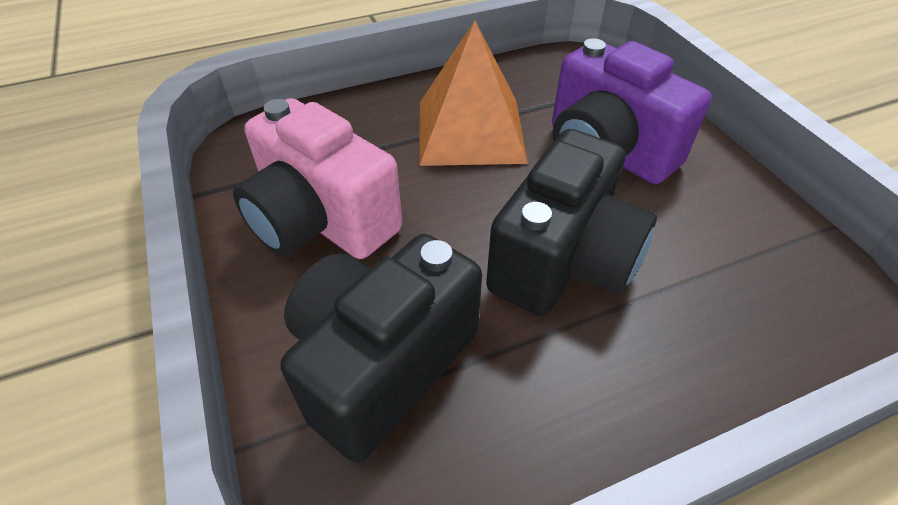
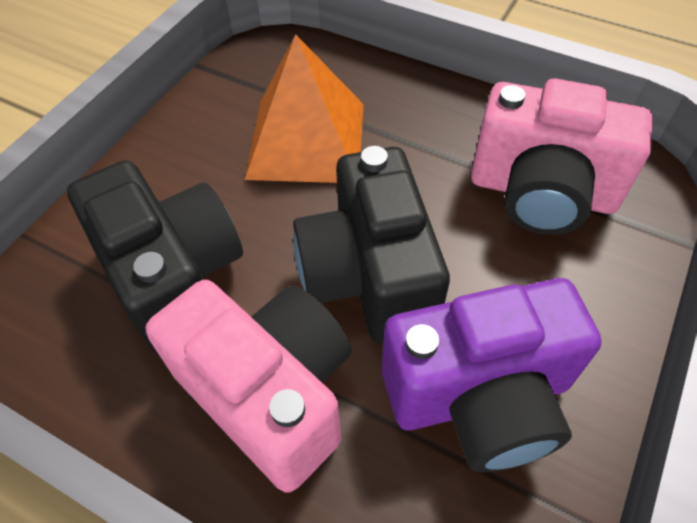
pink camera: 1 -> 2

